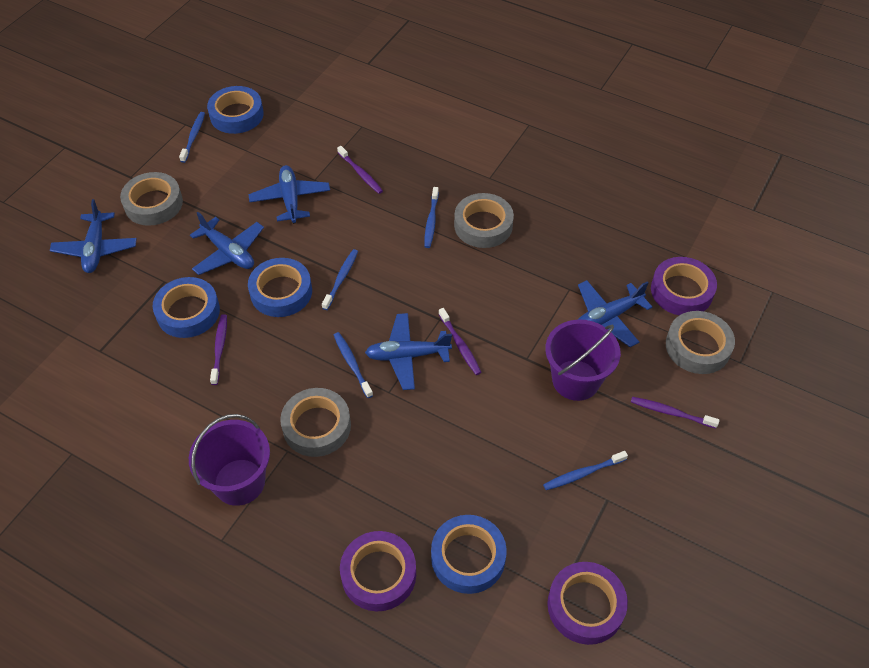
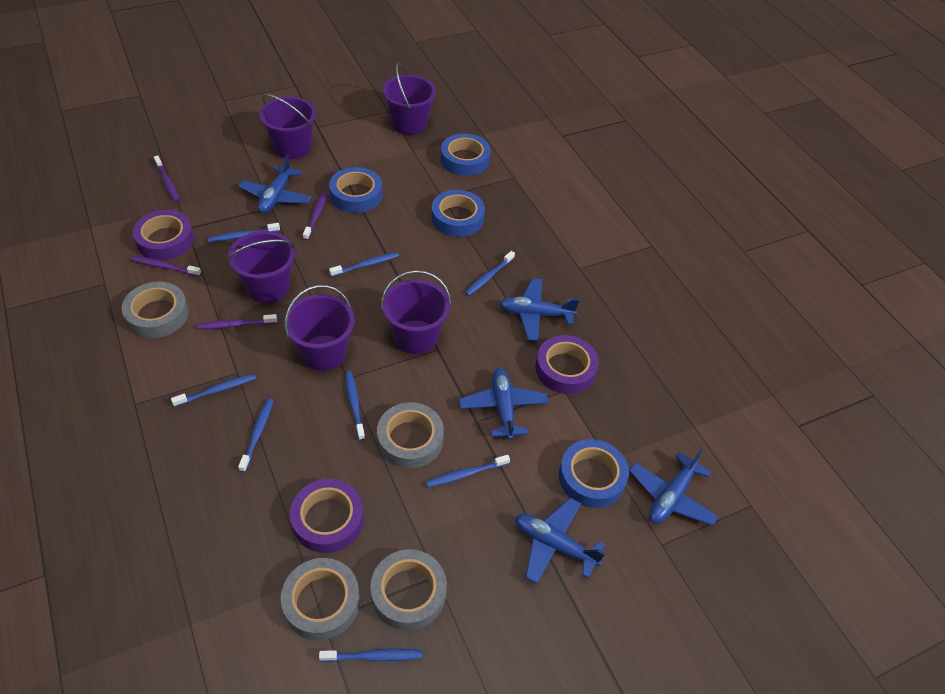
blue toothbrush: 5 -> 8
purple bucket: 2 -> 5

